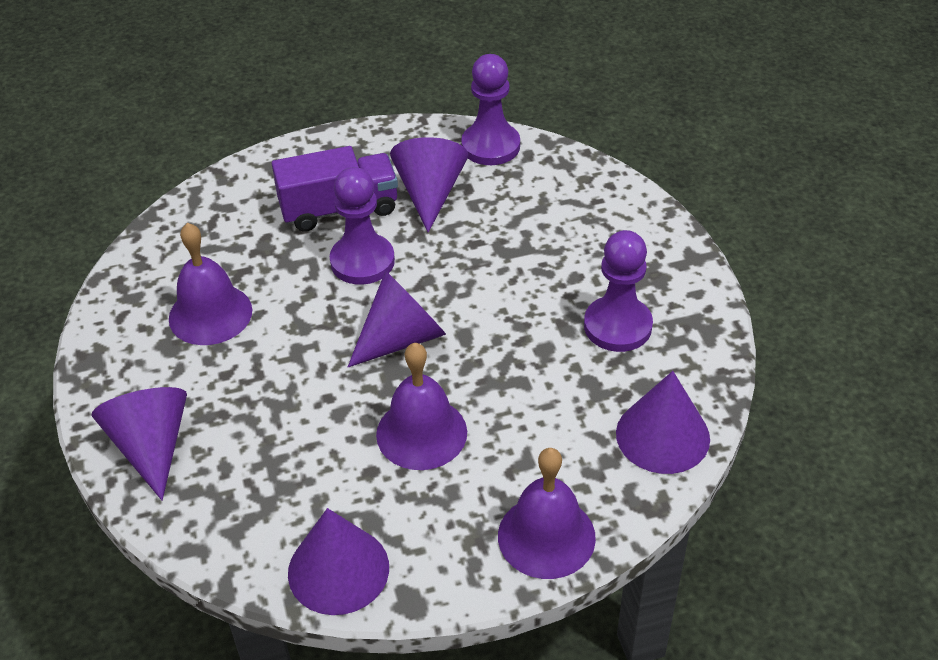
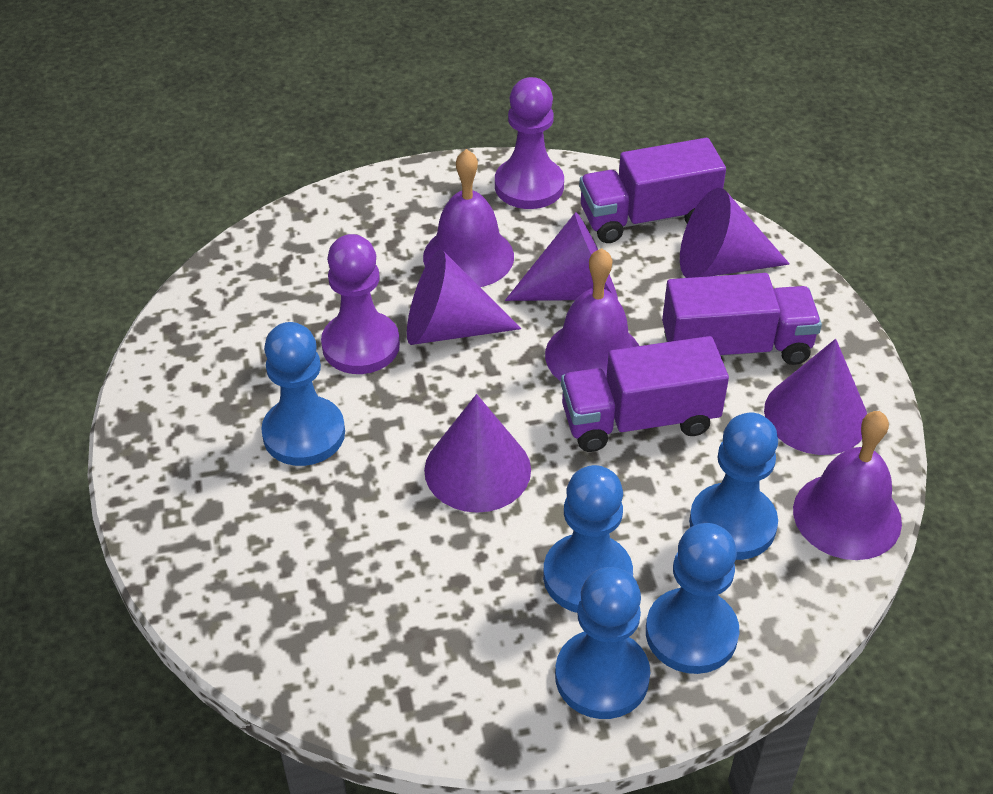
blue pawn: 0 -> 5
purple pawn: 3 -> 2
purple truck: 1 -> 3

